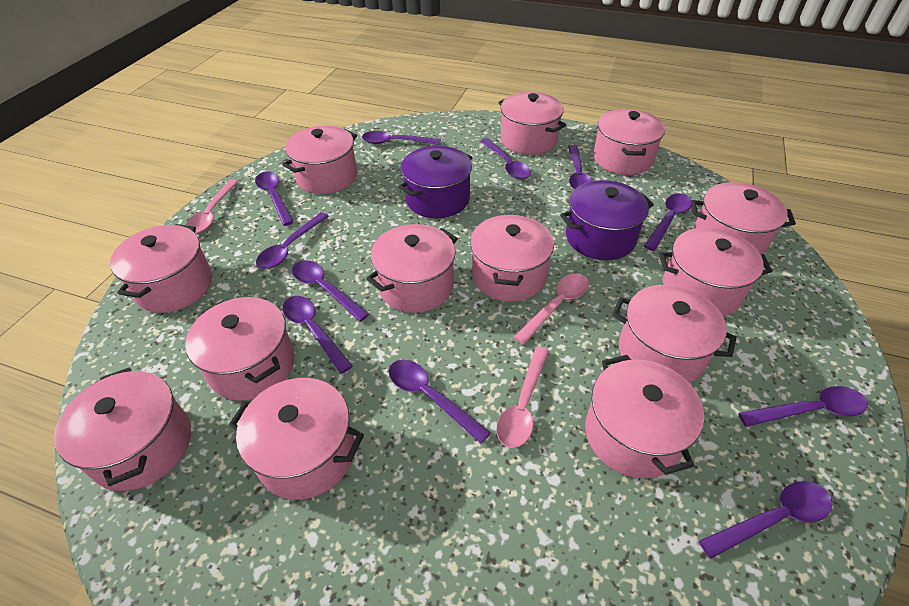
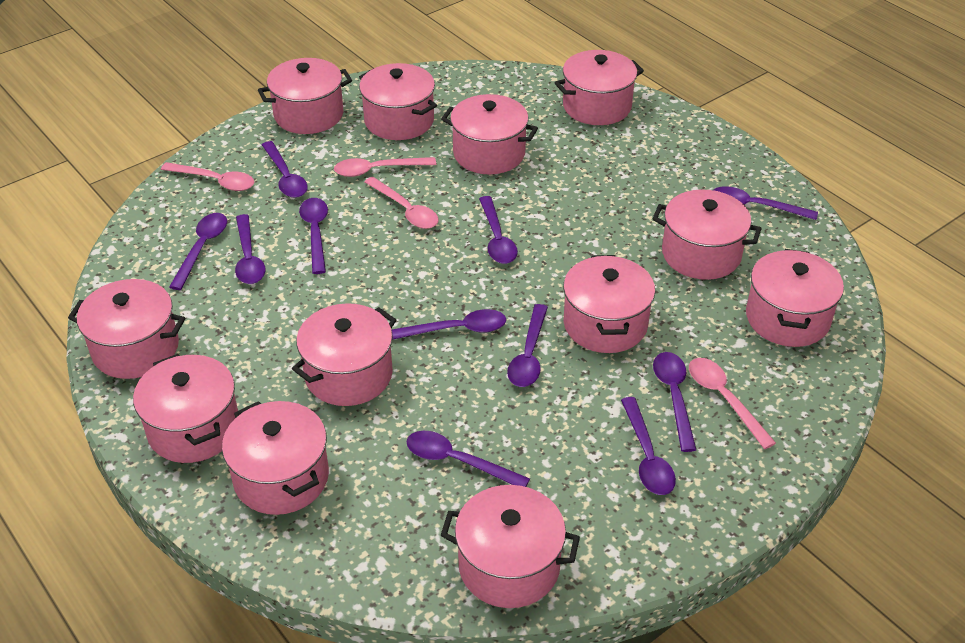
pink pot: 13 -> 12
pink spoon: 3 -> 4
purple pot: 2 -> 0

